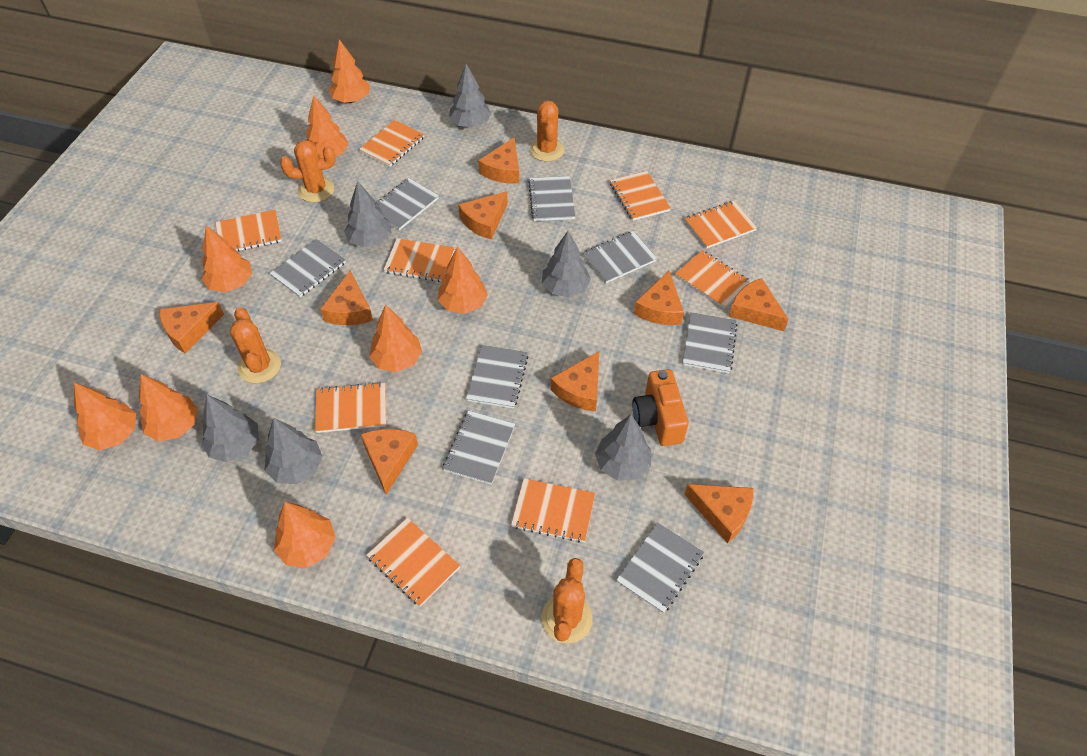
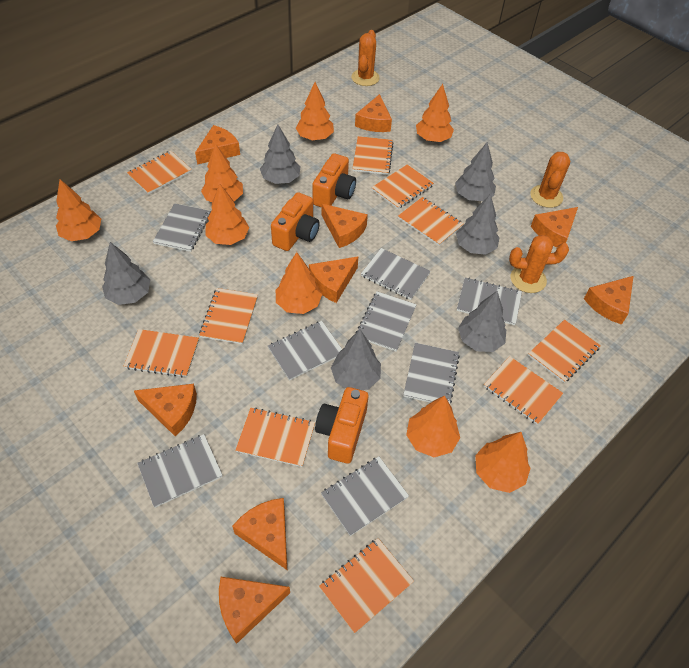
orange cactus: 4 -> 3
orange camera: 1 -> 3
orange notebook: 9 -> 10

